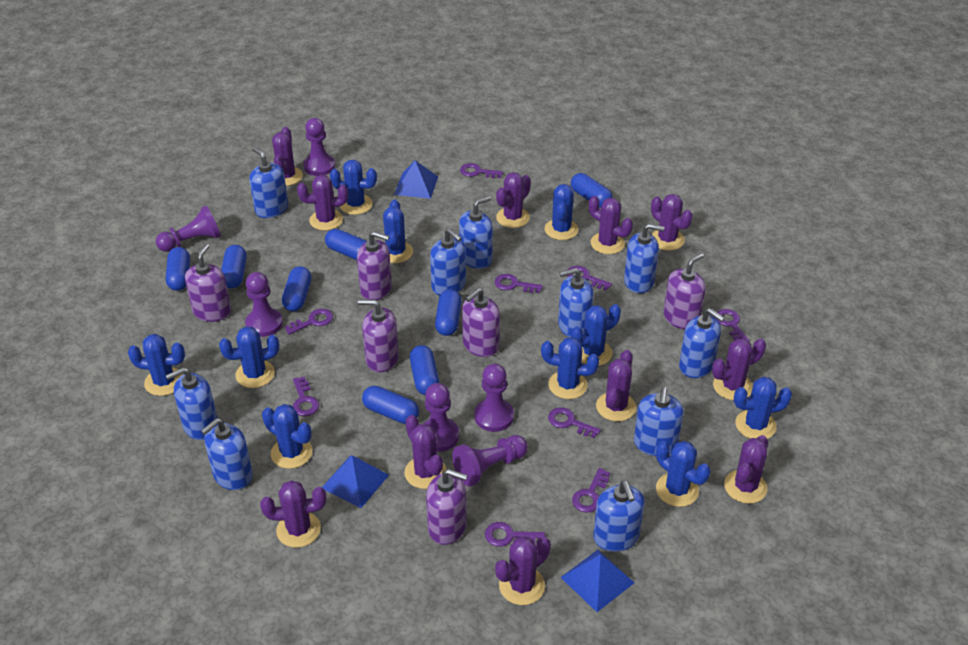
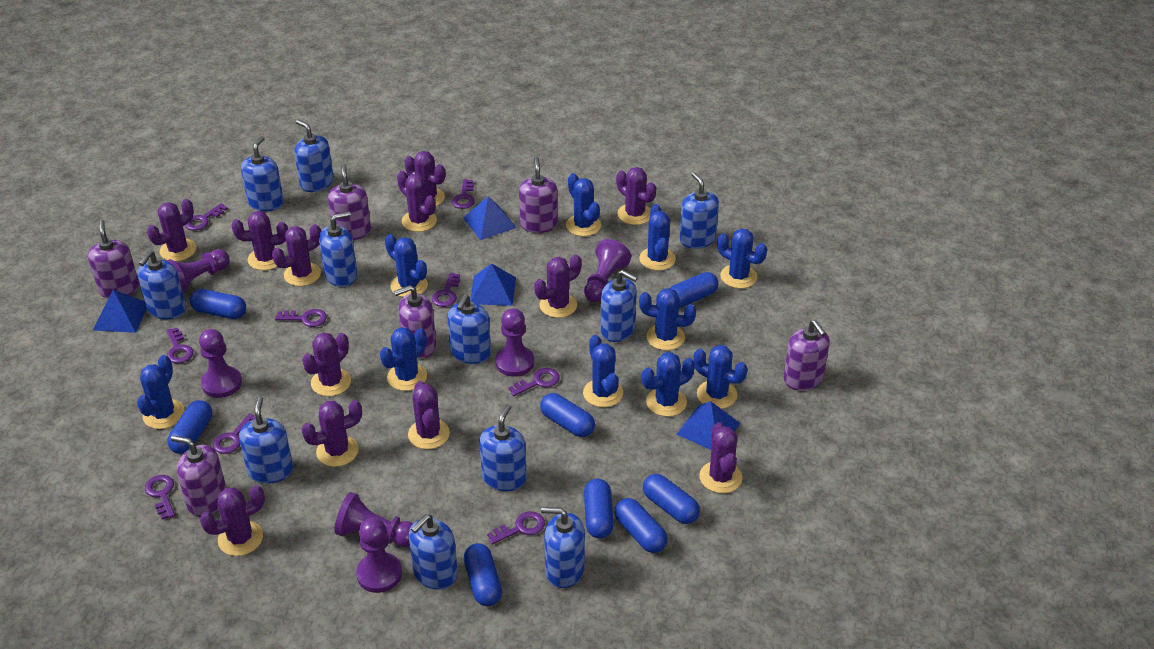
blue pyramid: 3 -> 4
blue soap dispenser: 10 -> 11
purple cactus: 11 -> 12

